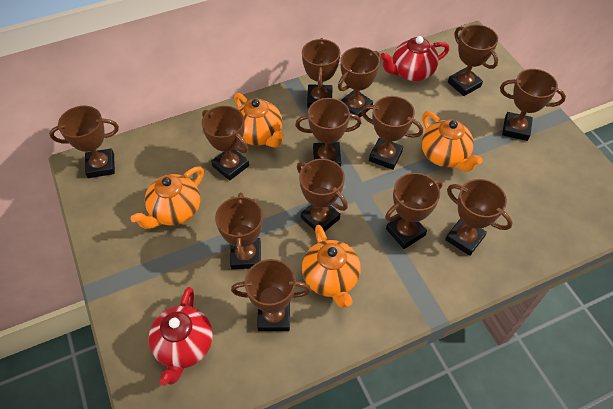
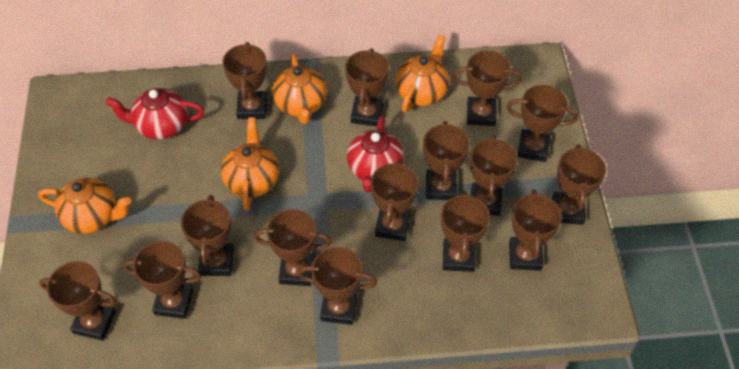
brown trophy: 13 -> 15

